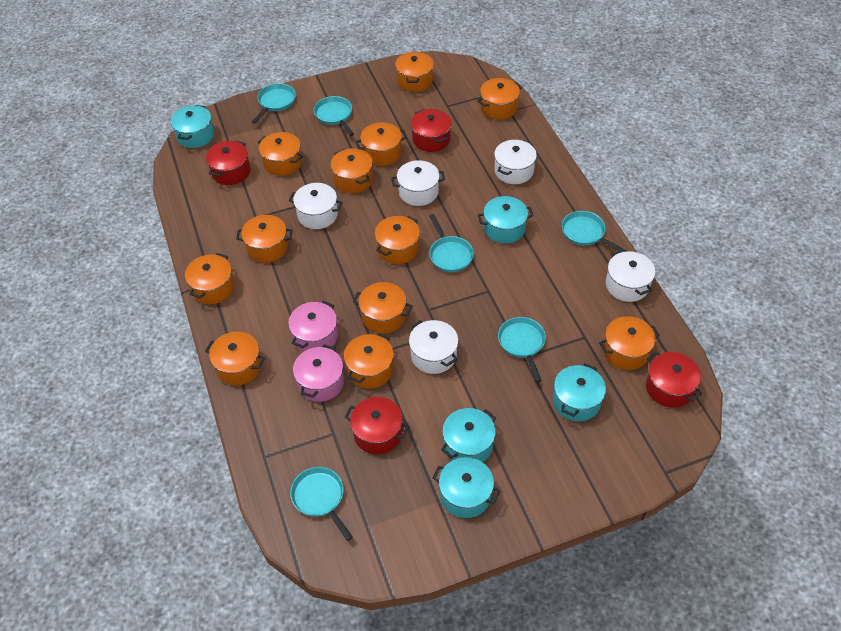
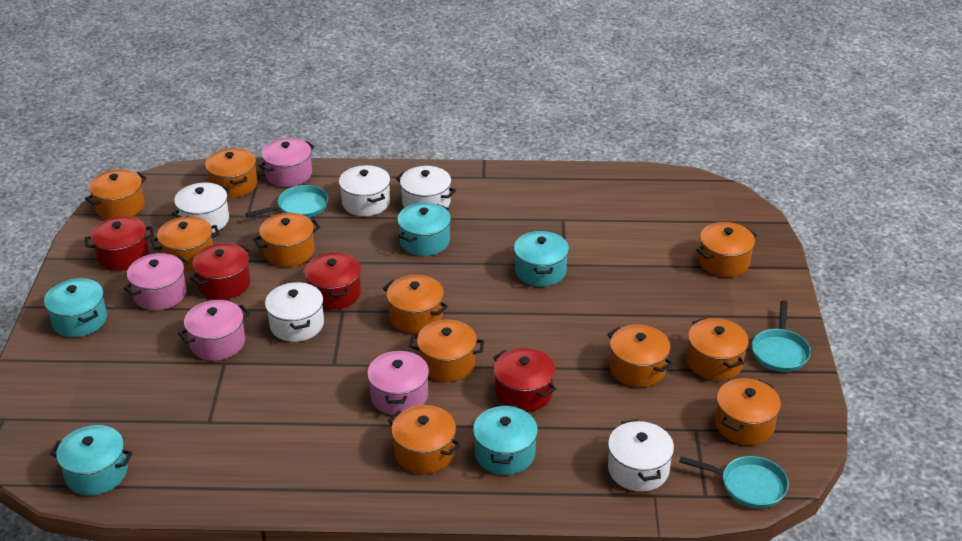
orange pot: 12 -> 11
pink pot: 2 -> 4
turquoise pan: 6 -> 3

